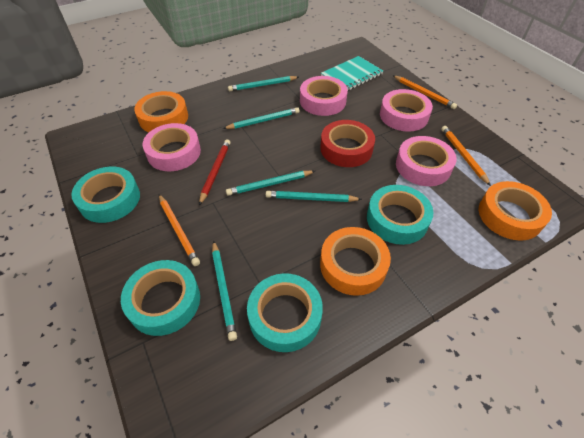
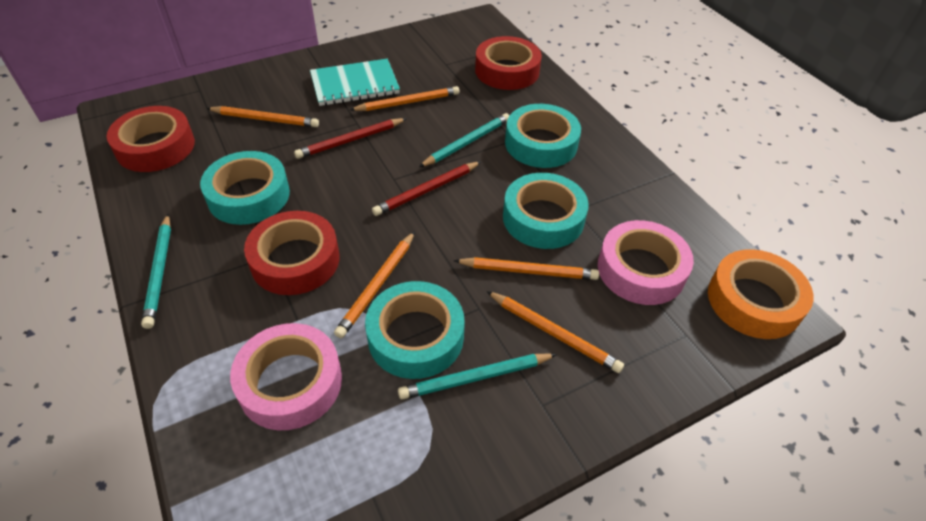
orange pencil: 3 -> 5
orange tape: 3 -> 1
pink tape: 4 -> 2
red pencil: 1 -> 2
red tape: 1 -> 3
turquoise pencil: 5 -> 3

